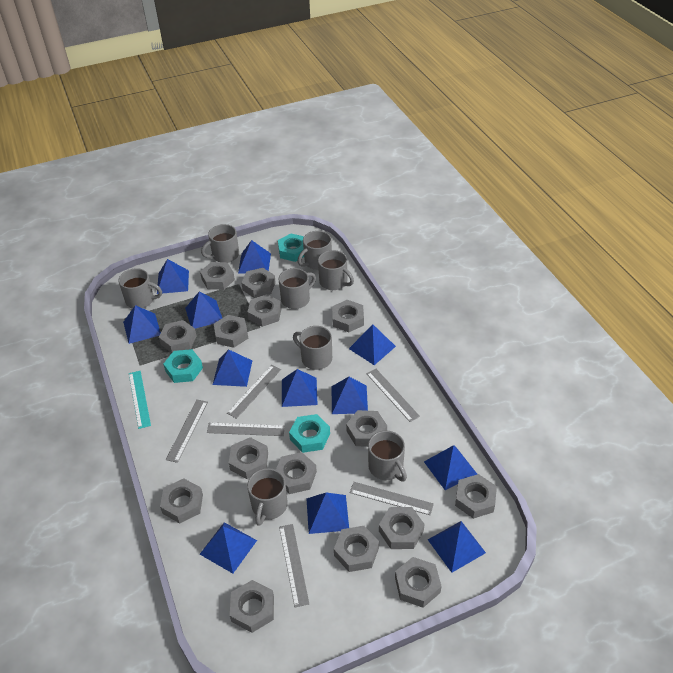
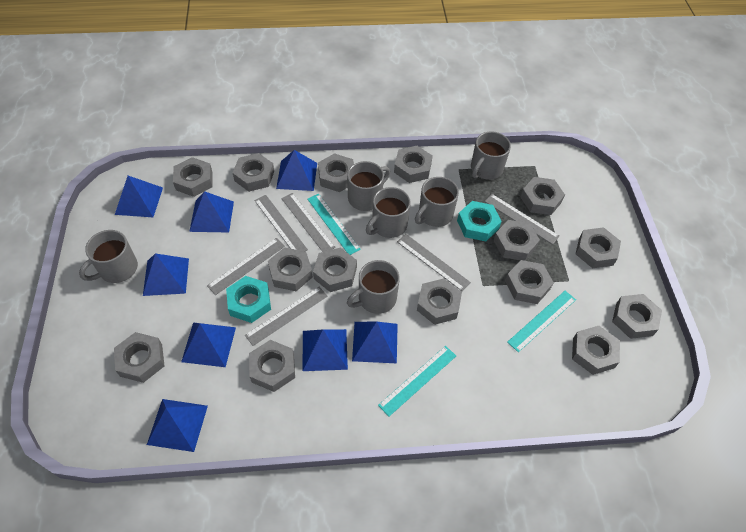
blue pyramid: 12 -> 8
grey mug: 8 -> 6
turquoise nut: 3 -> 2
turquoise ruler: 1 -> 3

